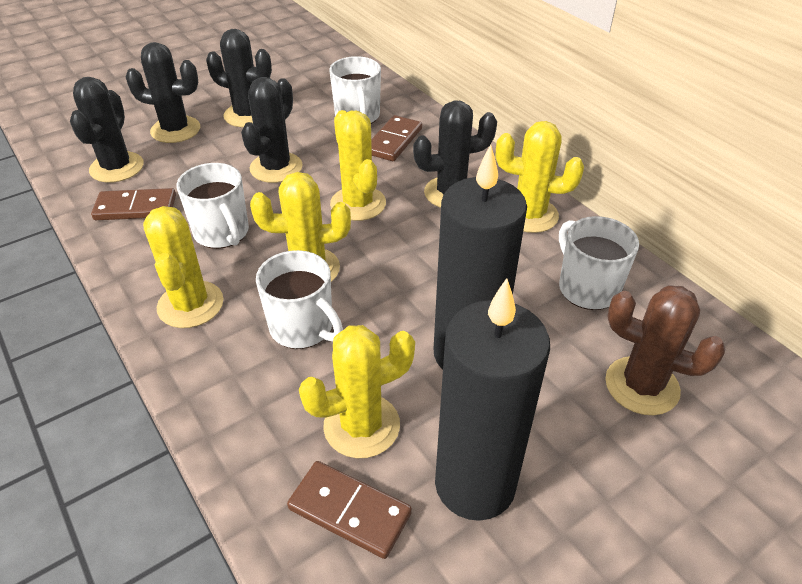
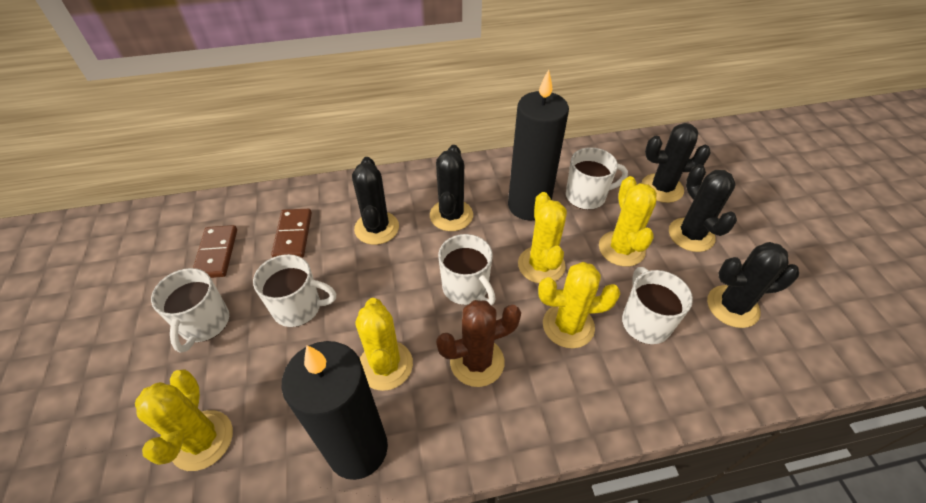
brown domino: 3 -> 2
white mug: 4 -> 5

